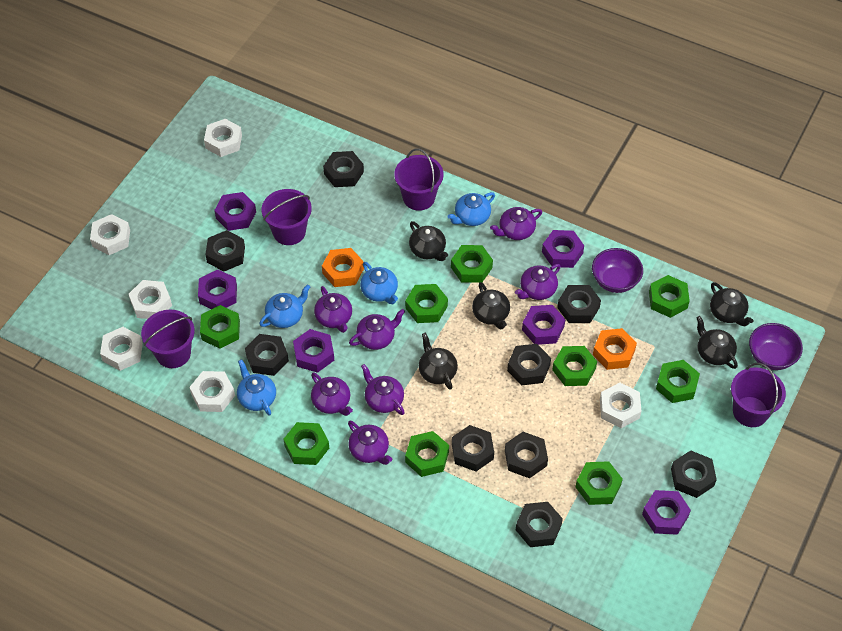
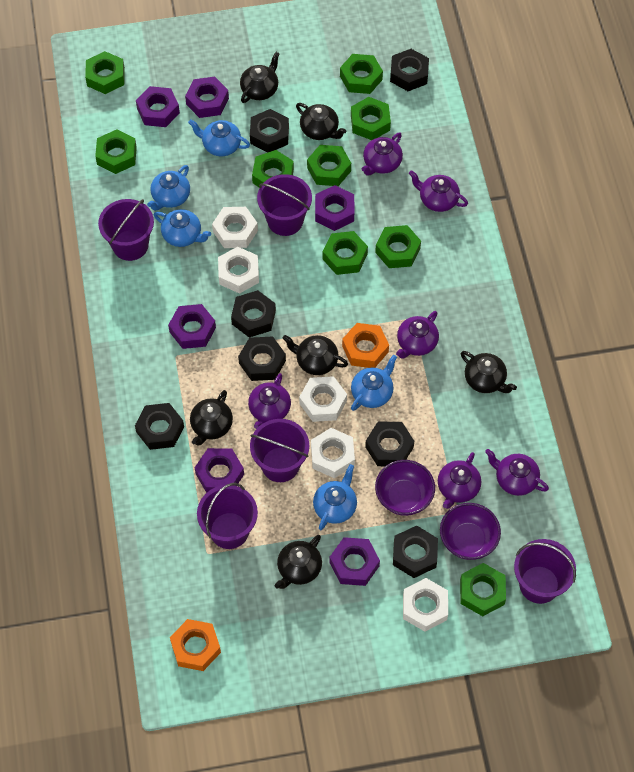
black nut: 9 -> 7
black teapot: 5 -> 6
blue teapot: 4 -> 5
purple bucket: 4 -> 5
purple teapot: 7 -> 6
white nut: 6 -> 5

